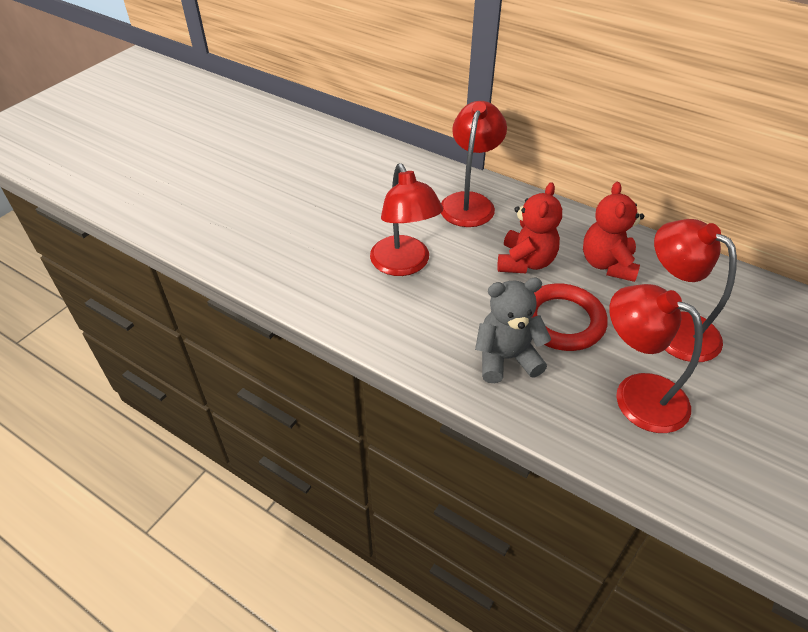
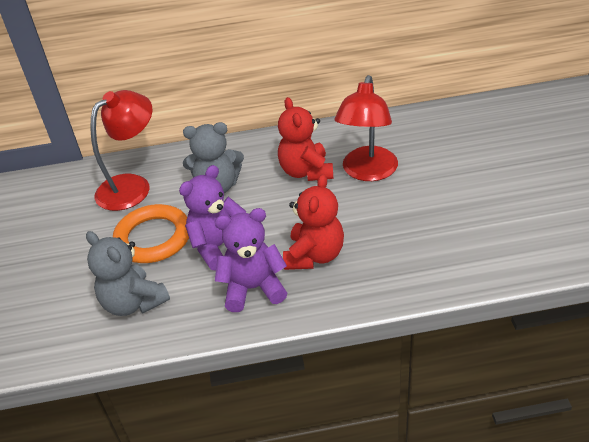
grey teddy bear: 1 -> 2
orange ring: 0 -> 1
purple teddy bear: 0 -> 2
red lamp: 4 -> 2
red ring: 1 -> 0

